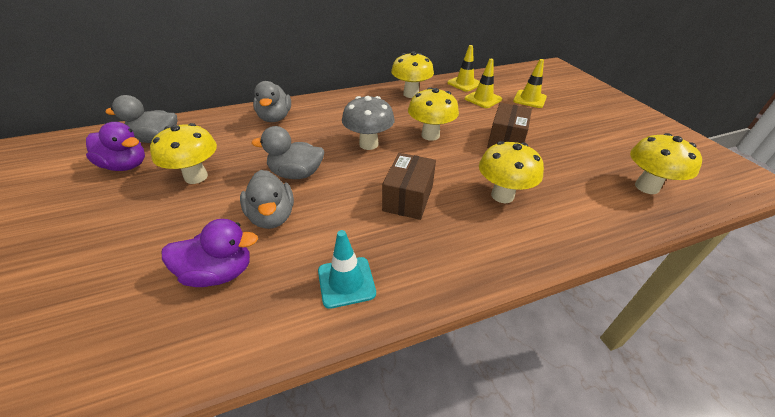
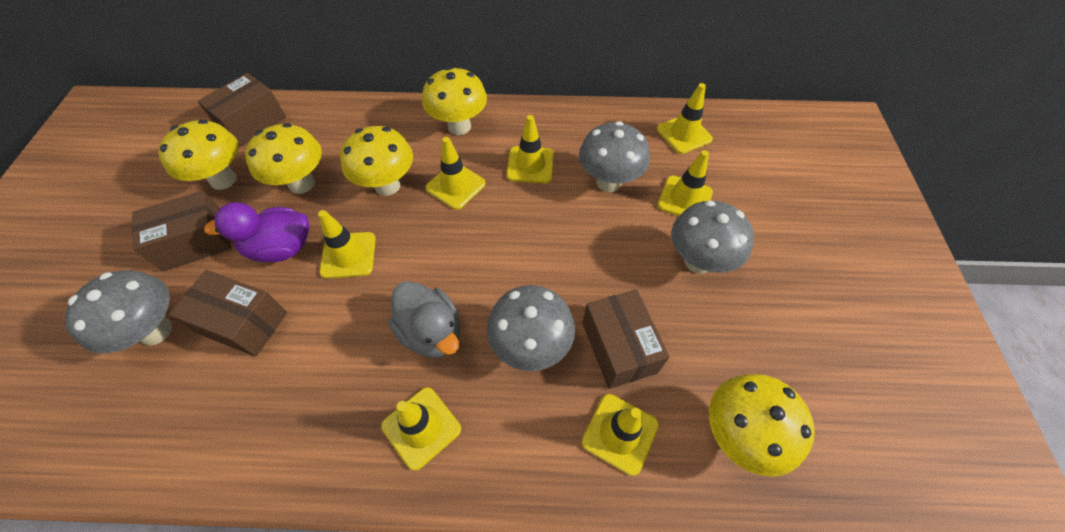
brown box: 2 -> 4
grey duck: 4 -> 1
grey mushroom: 1 -> 4
purple duck: 2 -> 1
turquoise traffic cone: 1 -> 0
yellow traffic cone: 3 -> 7

